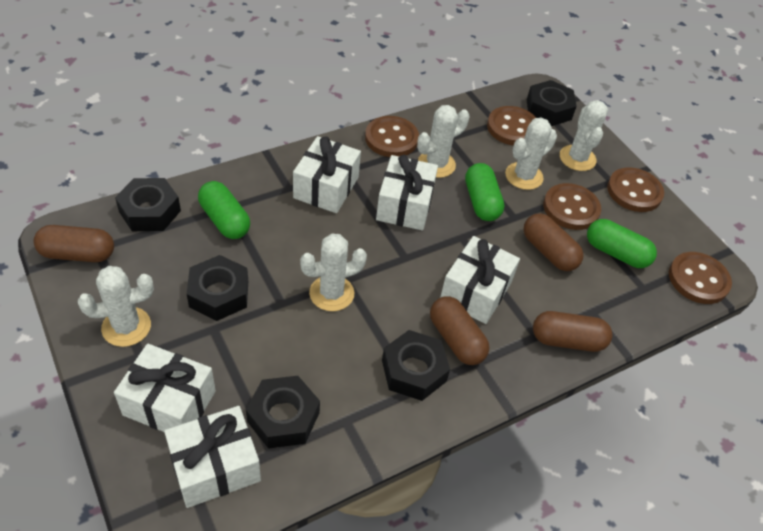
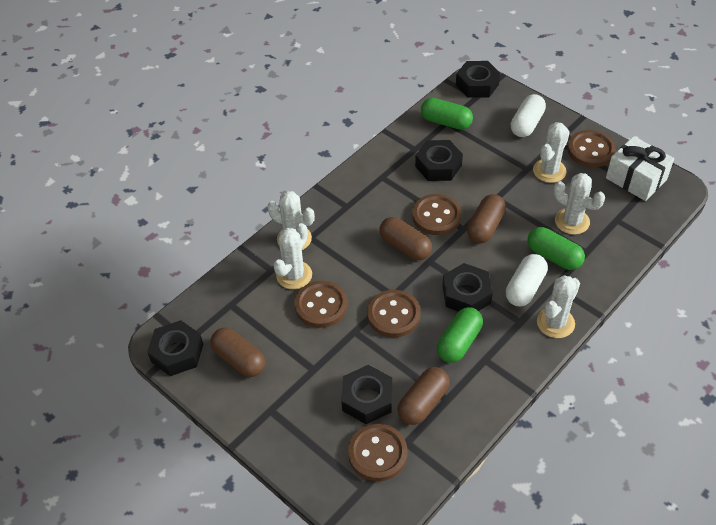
white capsule: 0 -> 2
white gift: 5 -> 1

